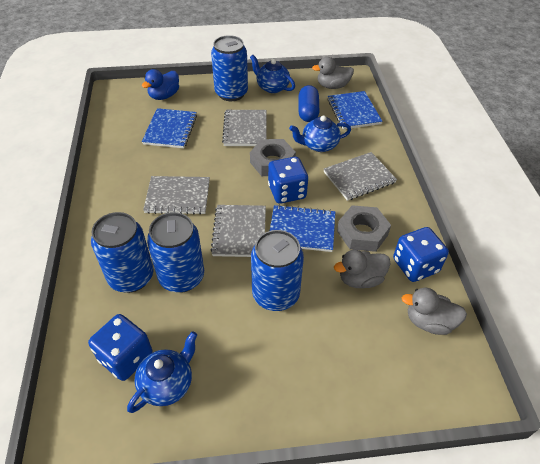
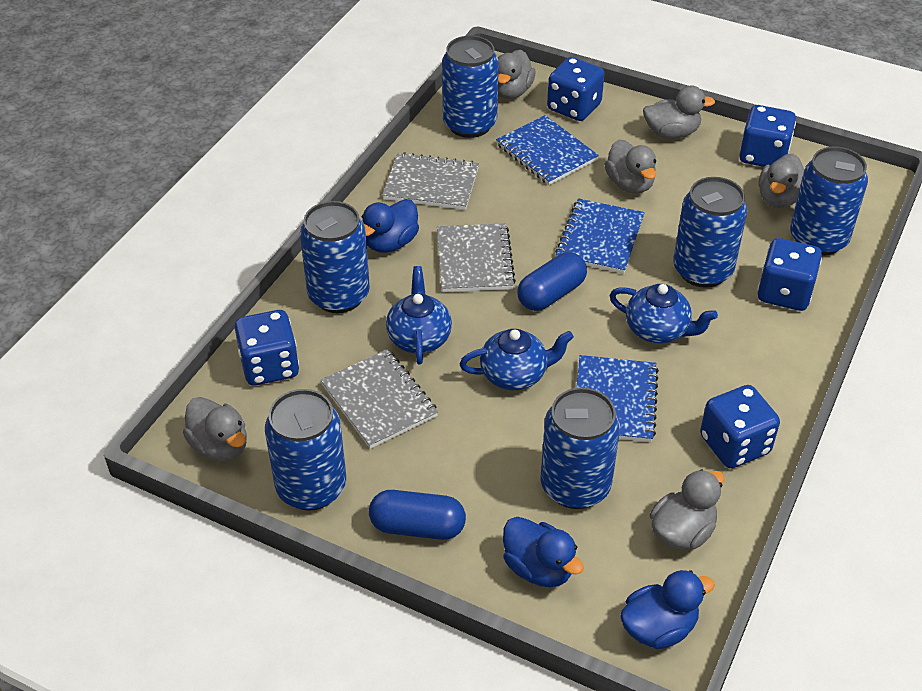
blue can: 4 -> 6
blue capsule: 1 -> 2
blue dice: 3 -> 5
blue duck: 1 -> 3
grey duck: 3 -> 6
grey notebook: 4 -> 3
grey nut: 2 -> 0

